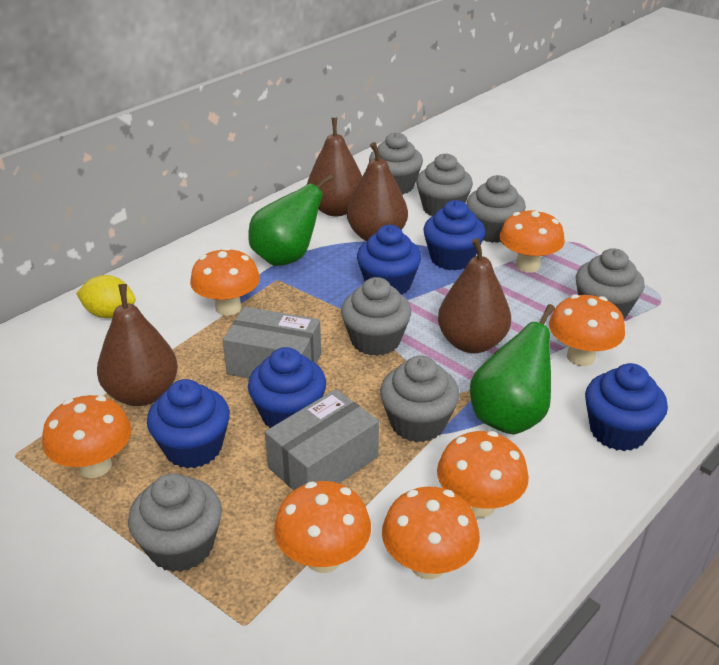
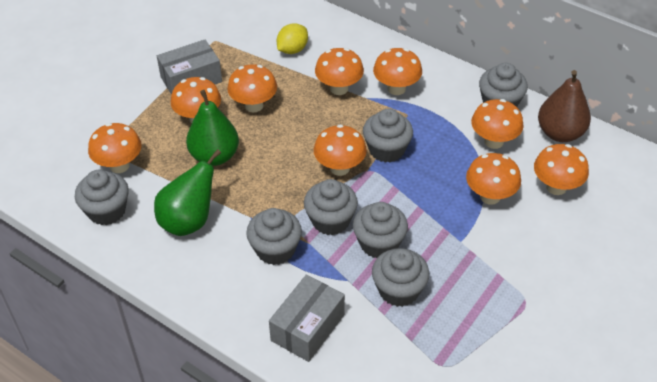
blue cupcake: 5 -> 0
brown pear: 4 -> 1
orange mushroom: 7 -> 9

